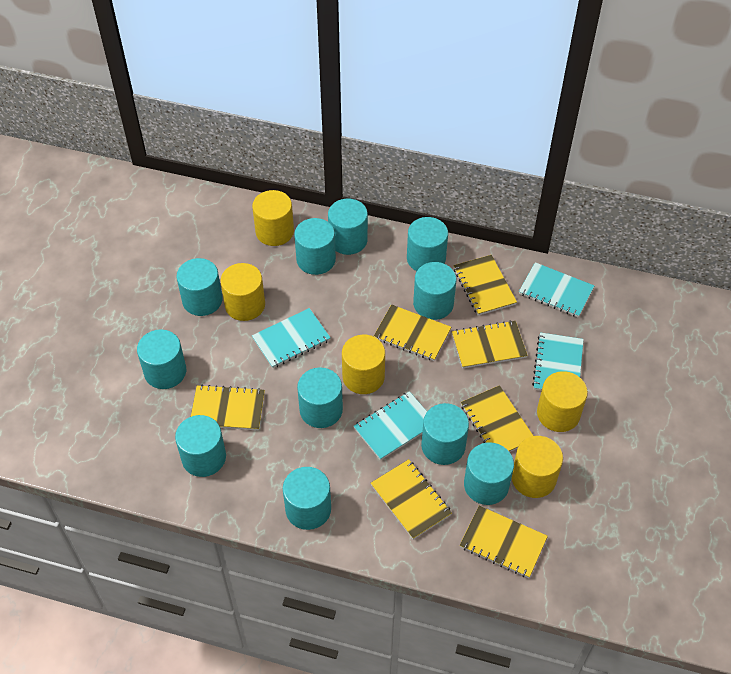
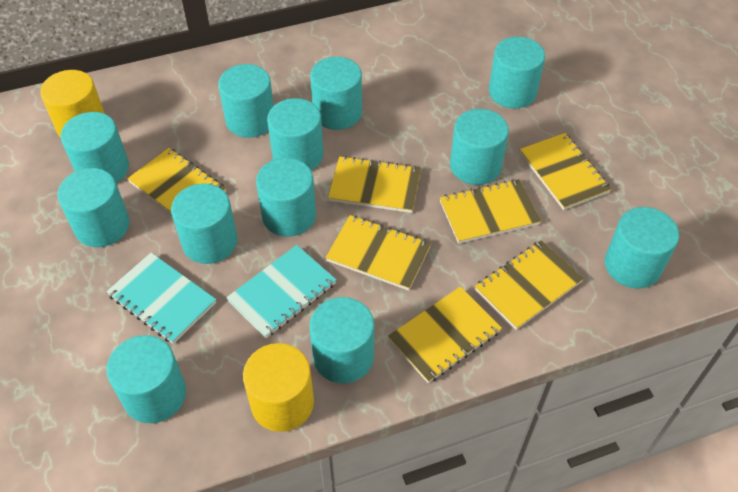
turquoise cylinder: 11 -> 12
turquoise notebook: 4 -> 2
yellow cylinder: 5 -> 2

